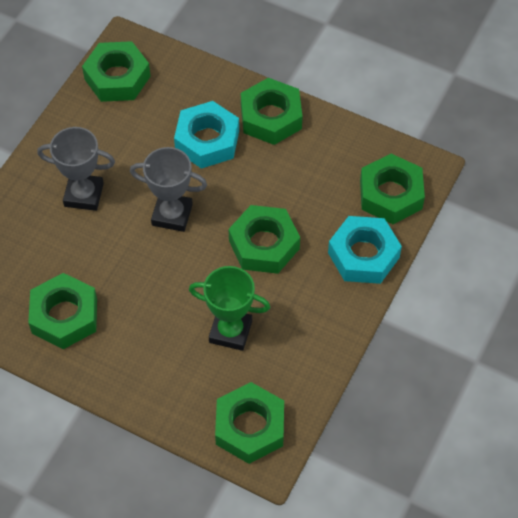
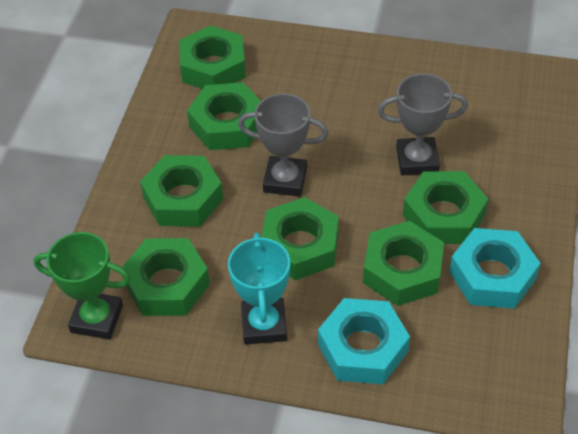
green nut: 6 -> 7
turquoise trophy: 0 -> 1

